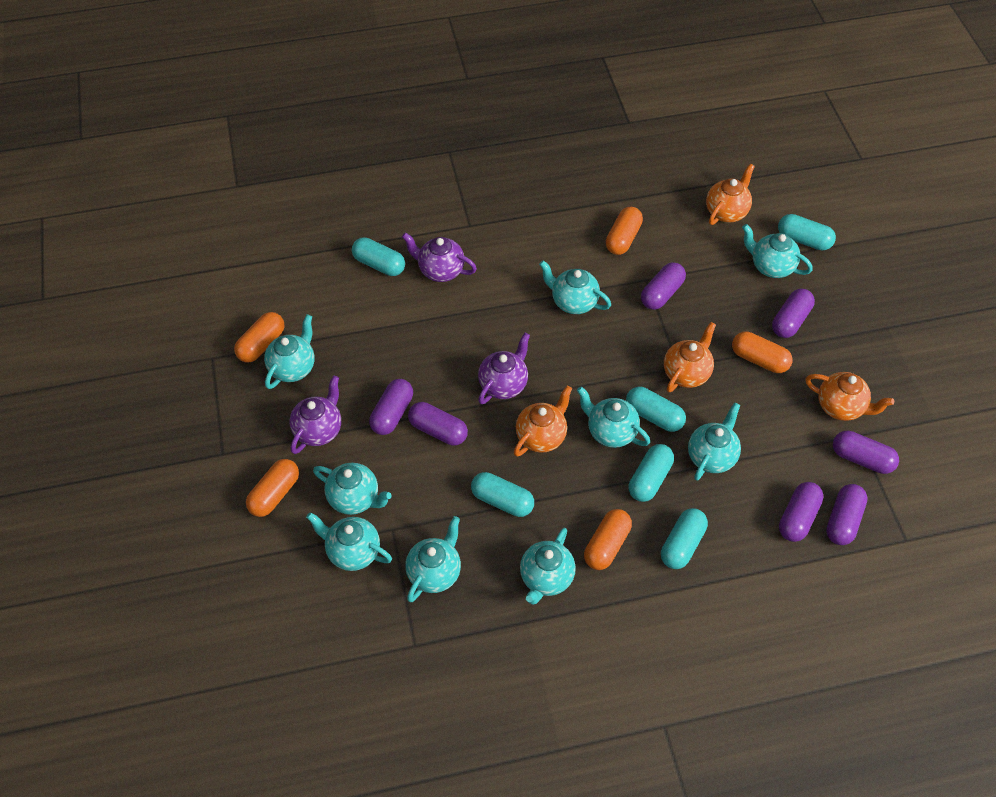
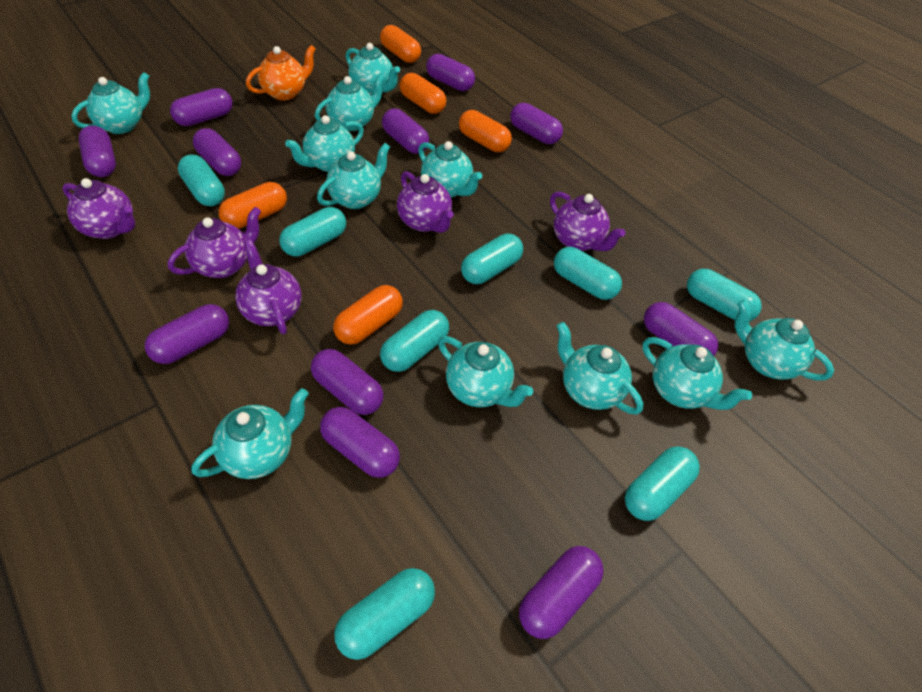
orange teapot: 4 -> 1
purple capsule: 7 -> 11
purple teapot: 3 -> 5
turquoise capsule: 6 -> 8
turquoise teapot: 9 -> 11

